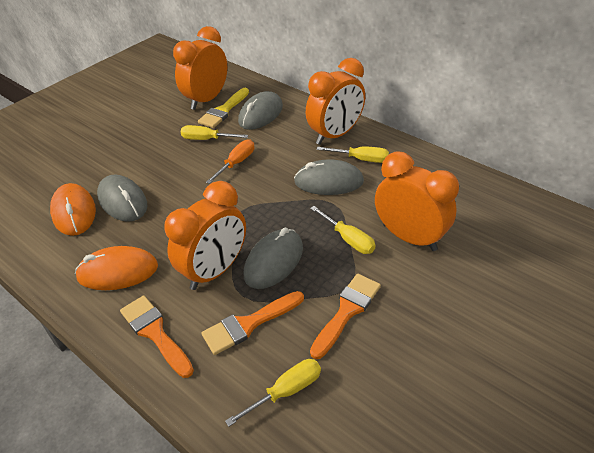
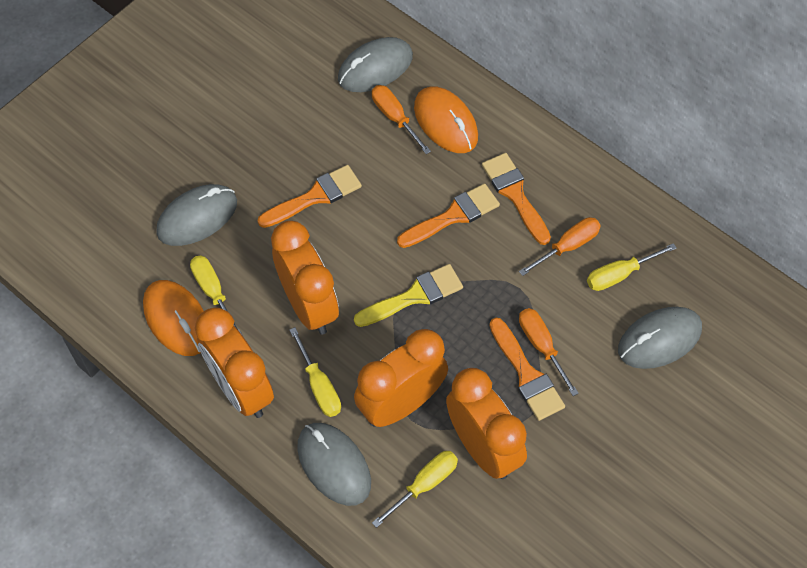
orange brush: 3 -> 4
orange screwdriver: 1 -> 3

